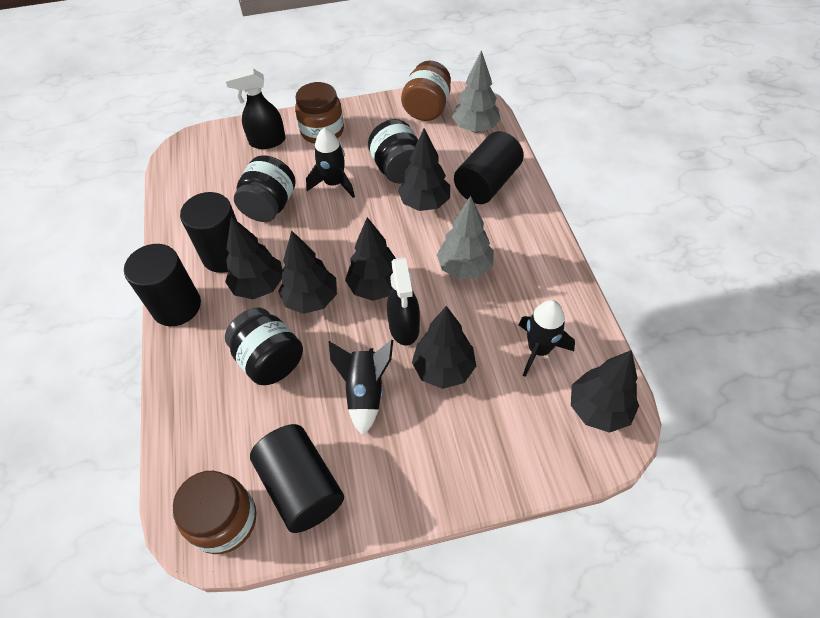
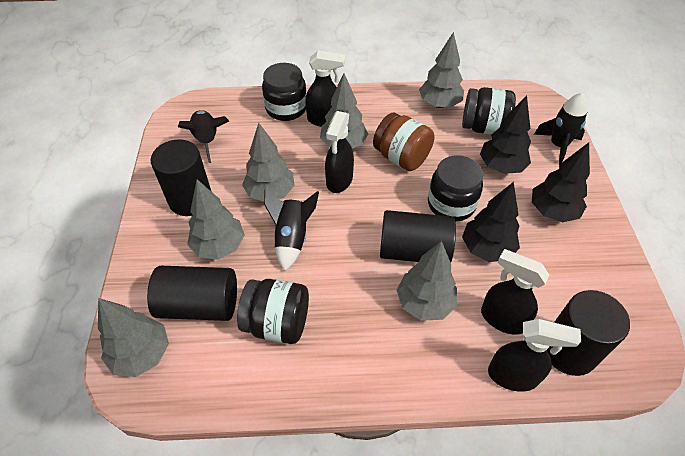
black jar: 3 -> 4
black spray bottle: 2 -> 4
black tree: 6 -> 3
brown jar: 3 -> 1
grey tree: 2 -> 6

